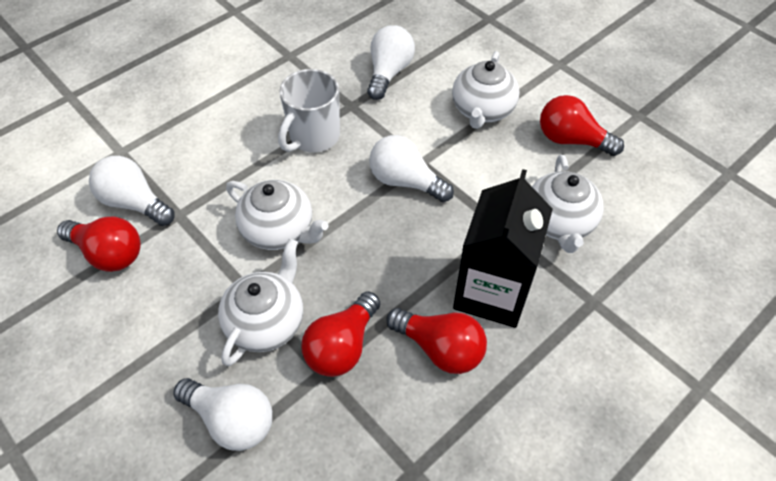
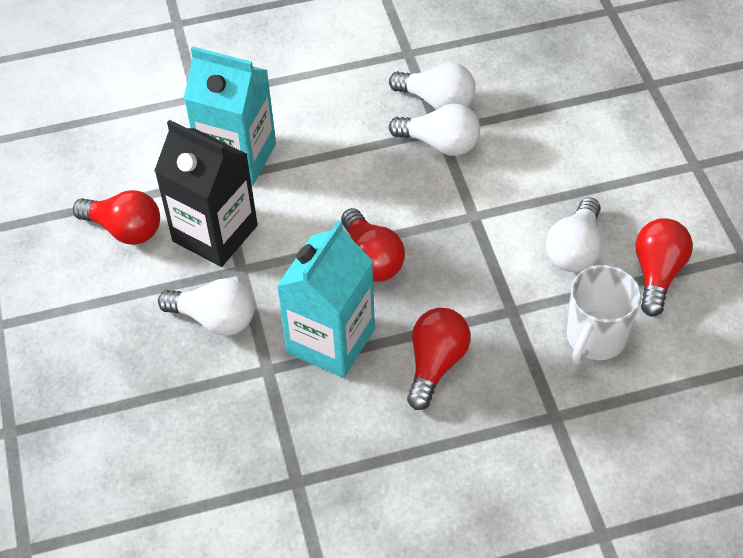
turquoise carton: 0 -> 2
white teapot: 4 -> 0

